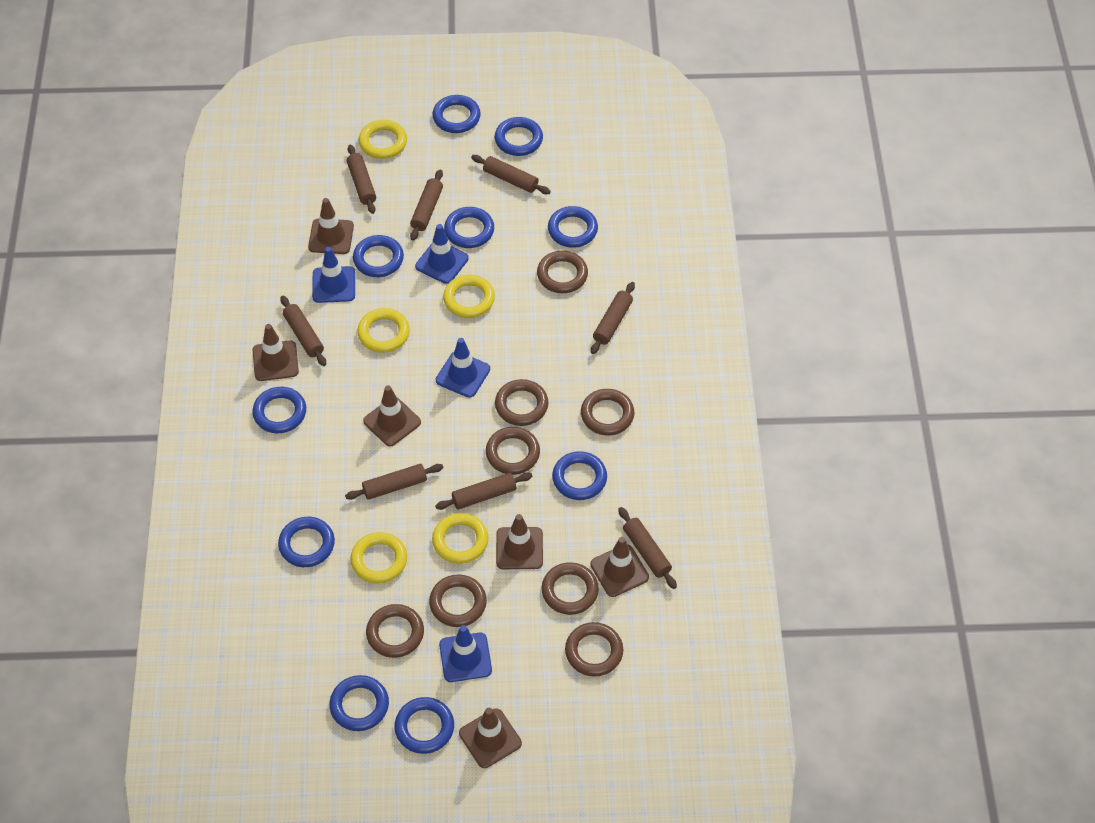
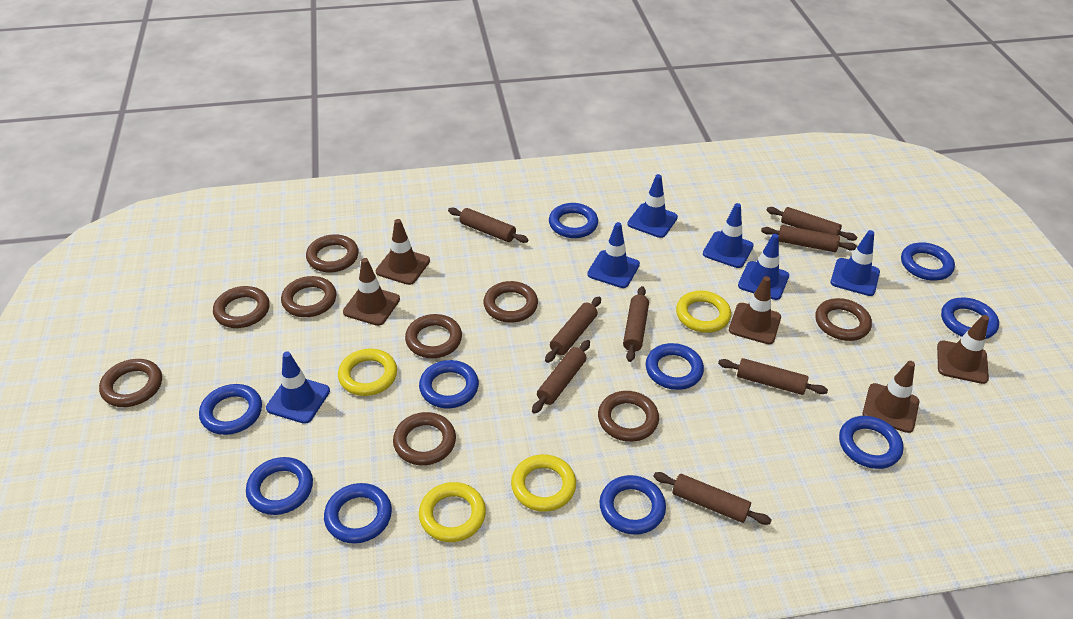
blue traffic cone: 4 -> 6
brown ring: 8 -> 9
brown traffic cone: 6 -> 5
yellow ring: 5 -> 4

